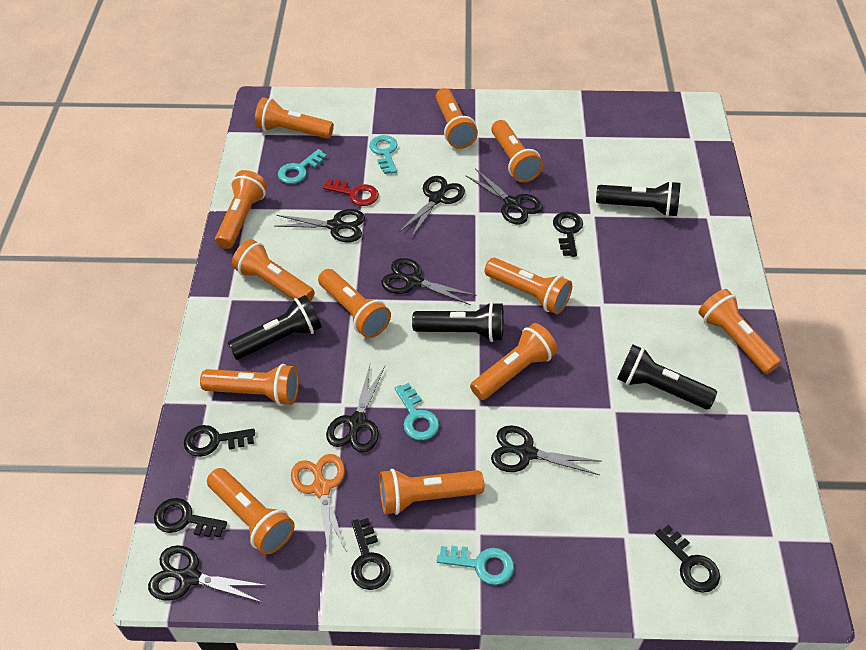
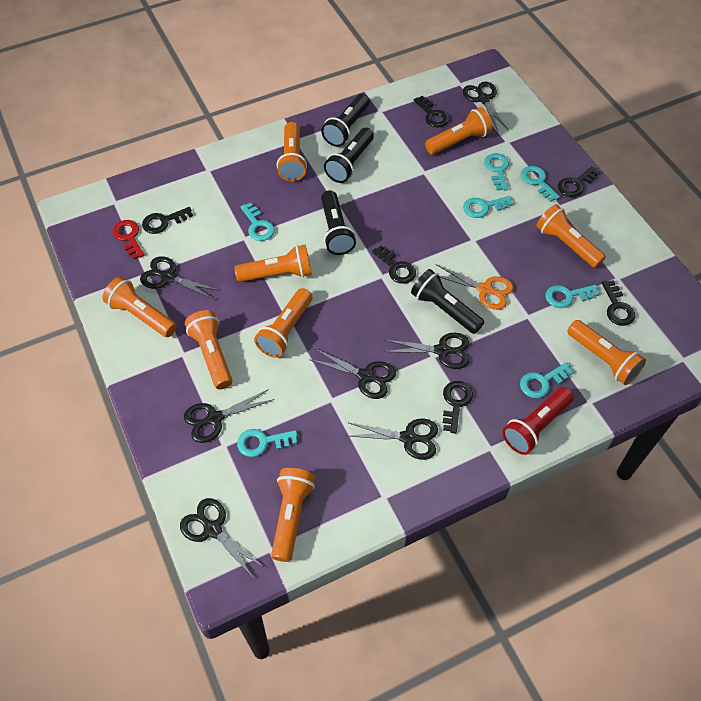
black key: 5 -> 6
orange flashlight: 12 -> 9
red flashlight: 0 -> 1
turquoise key: 4 -> 7

